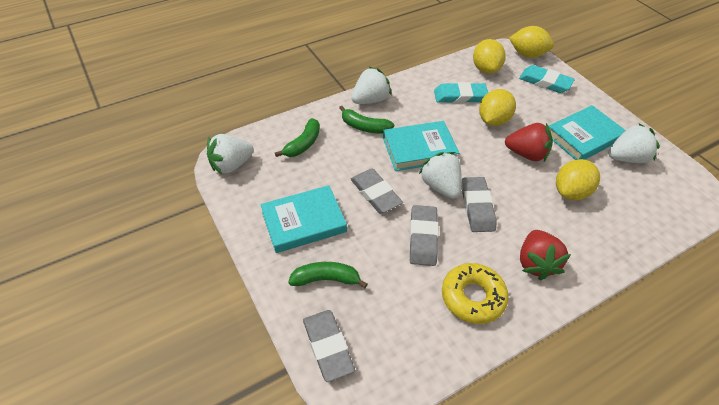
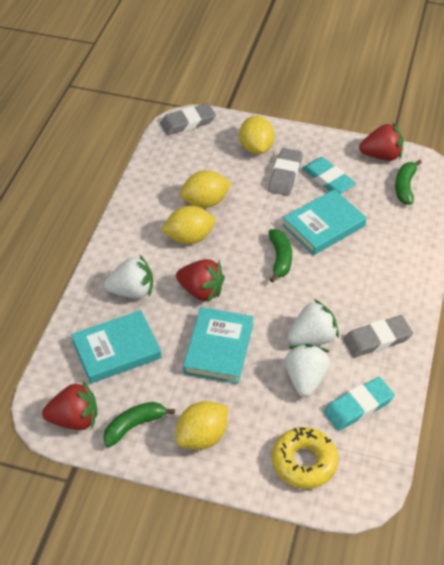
grey eraser: 4 -> 3
red strawberry: 2 -> 3
white strawberry: 4 -> 3

